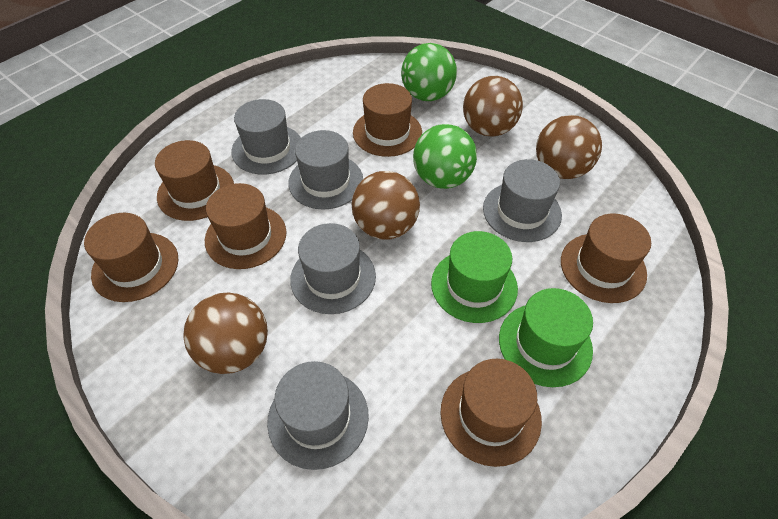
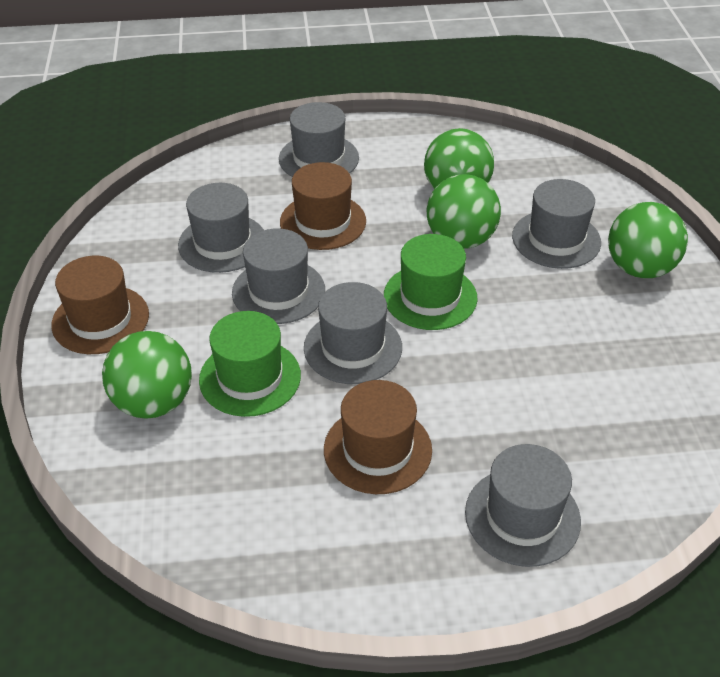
brown ball: 4 -> 0
brown hat: 6 -> 3
green ball: 2 -> 4
grey hat: 5 -> 6

